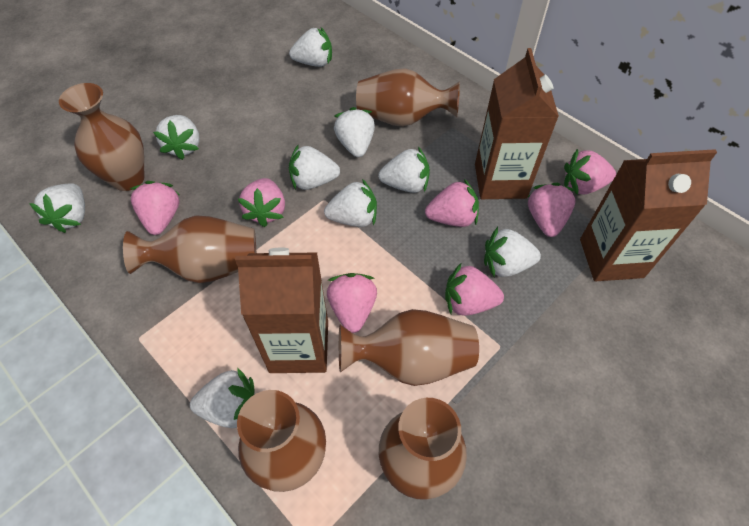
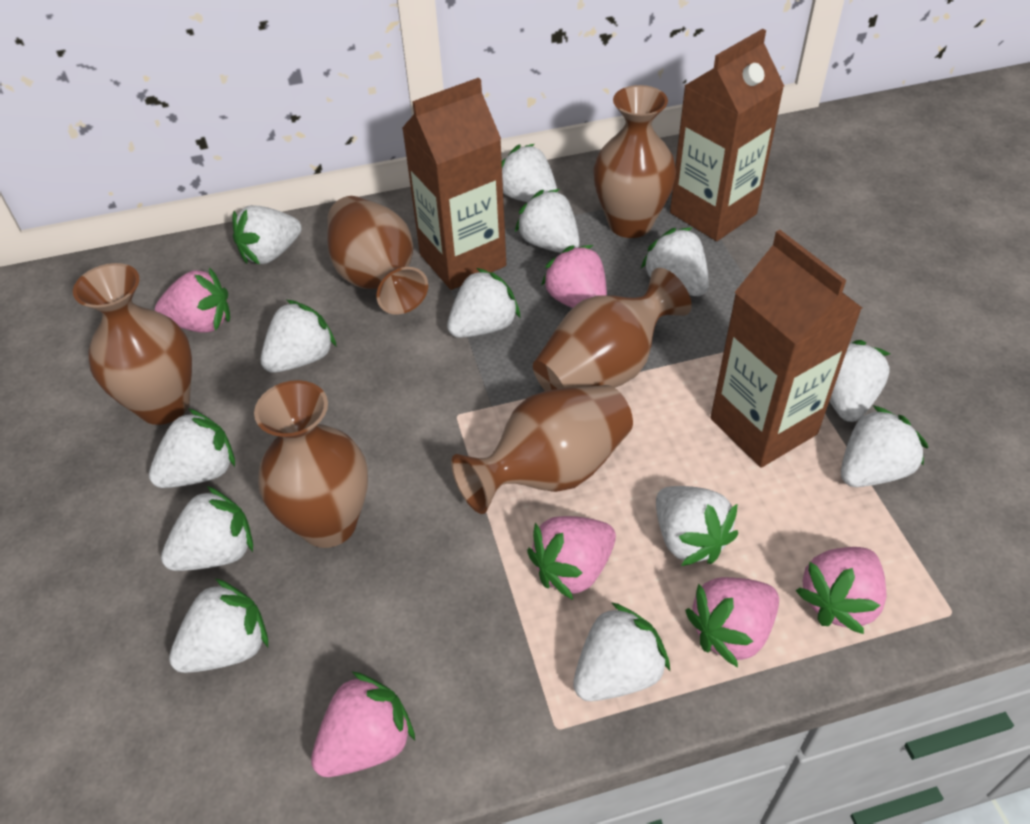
pink strawberry: 7 -> 6
white strawberry: 9 -> 13

